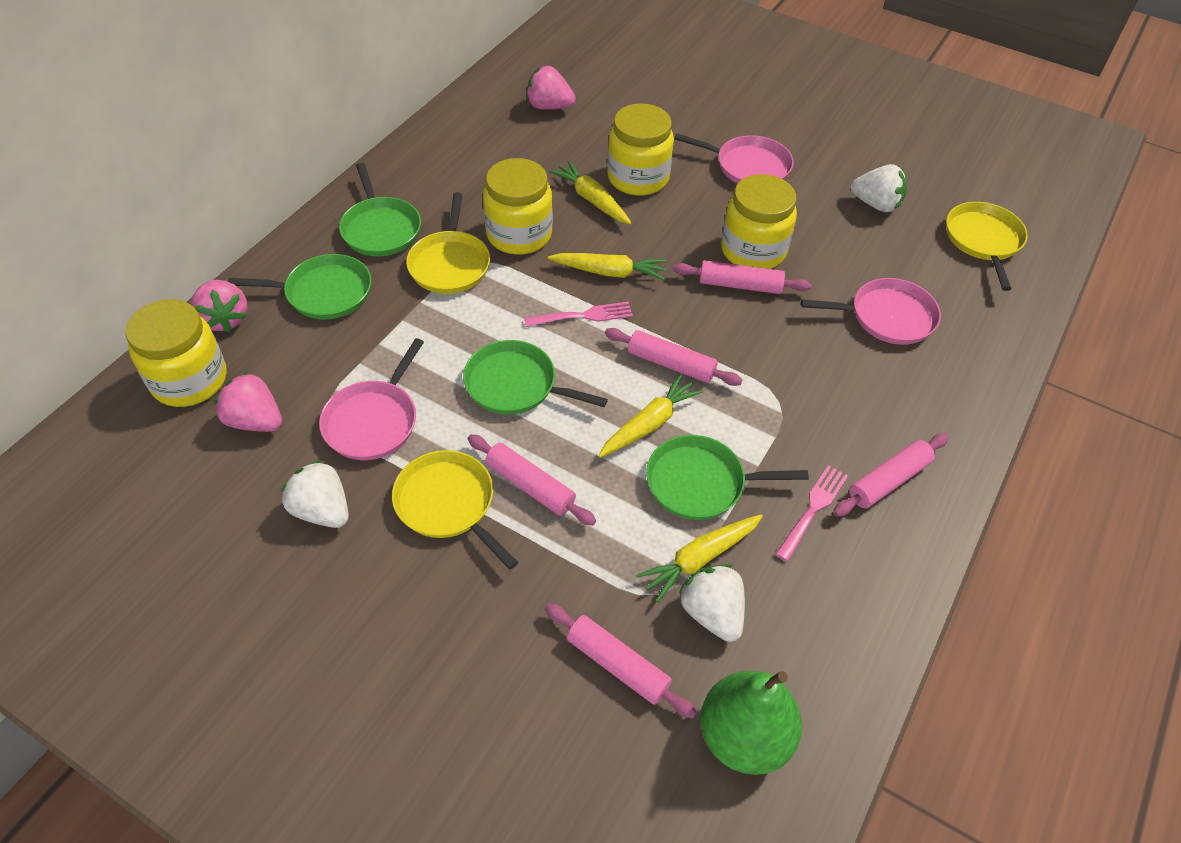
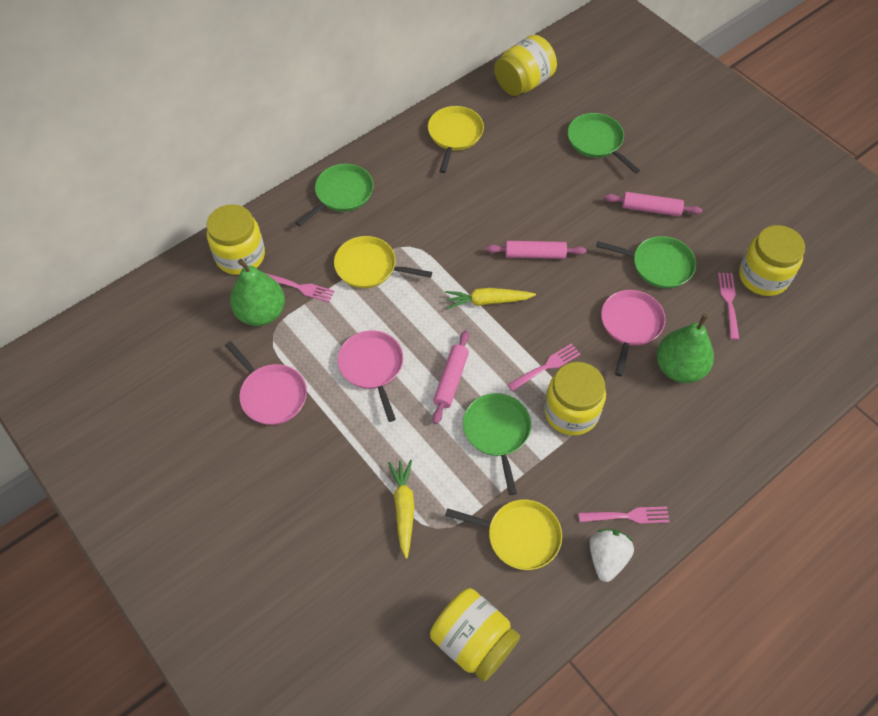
green pear: 1 -> 2
pink fork: 2 -> 4
pink rolling pin: 5 -> 3
pink strawberry: 3 -> 0
white strawberry: 3 -> 1
yellow carrot: 4 -> 2
yellow jar: 4 -> 5

